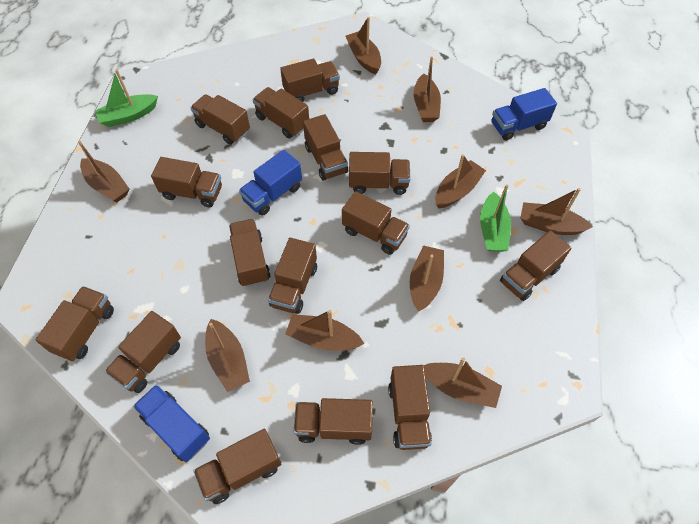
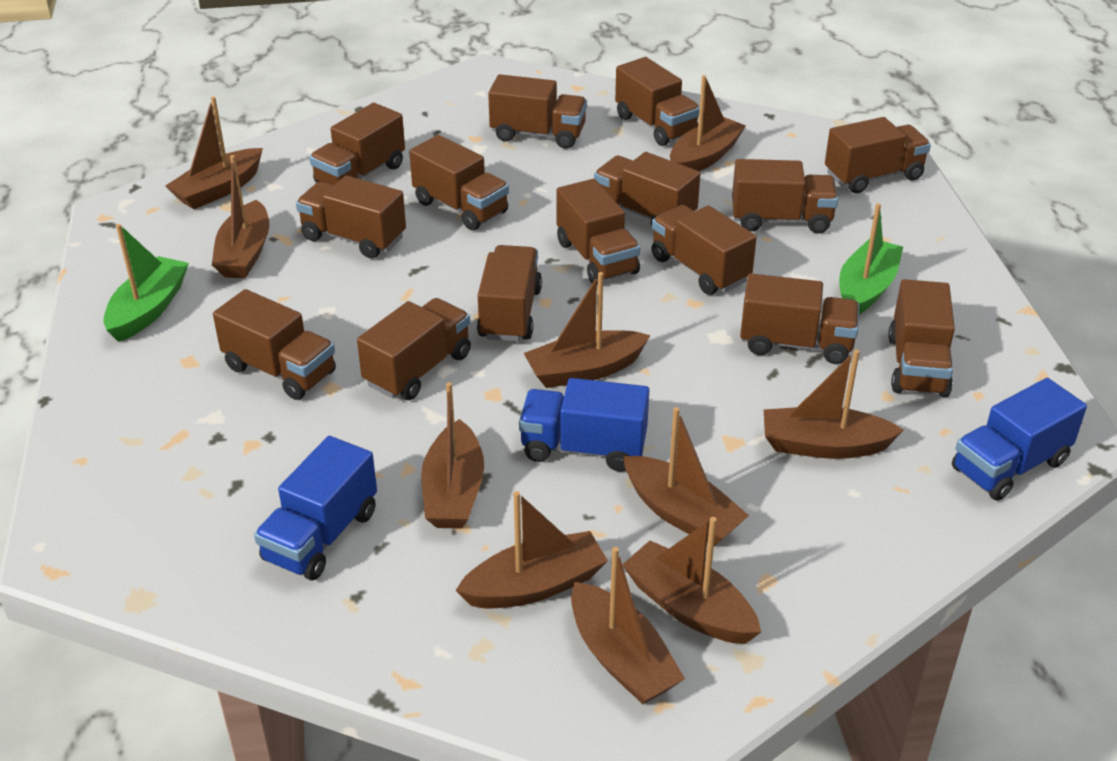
brown boat: 9 -> 10

